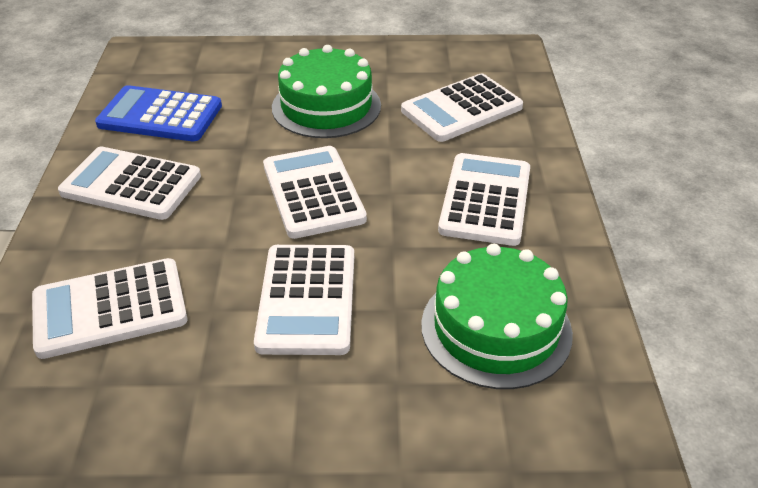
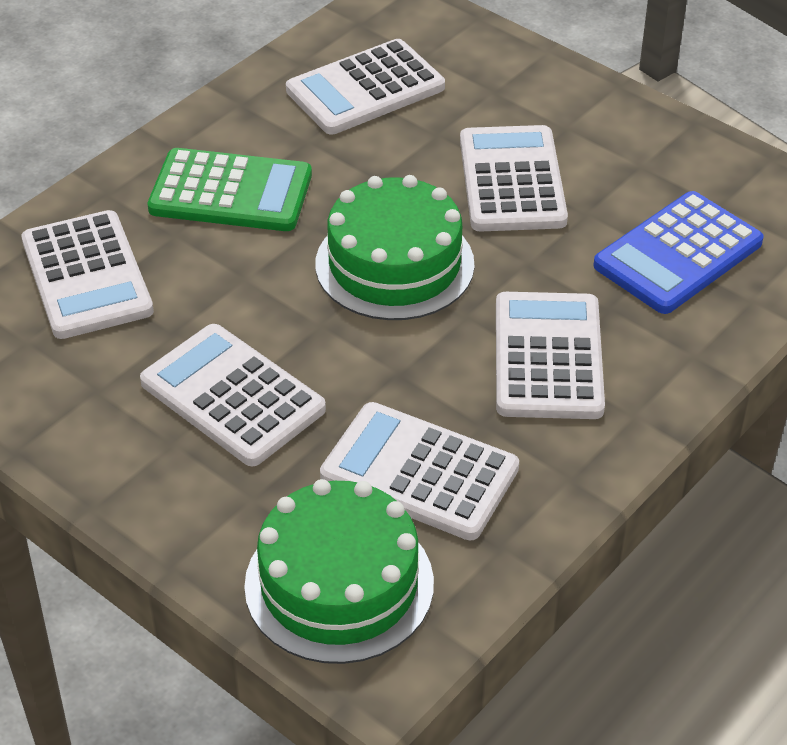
green calculator: 0 -> 1

